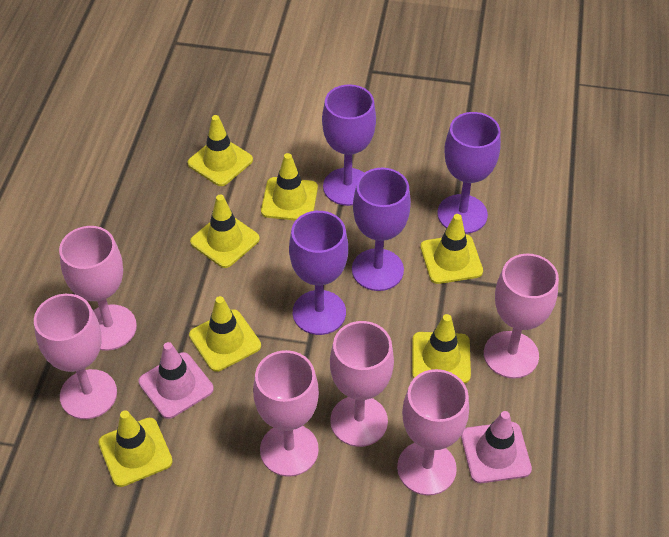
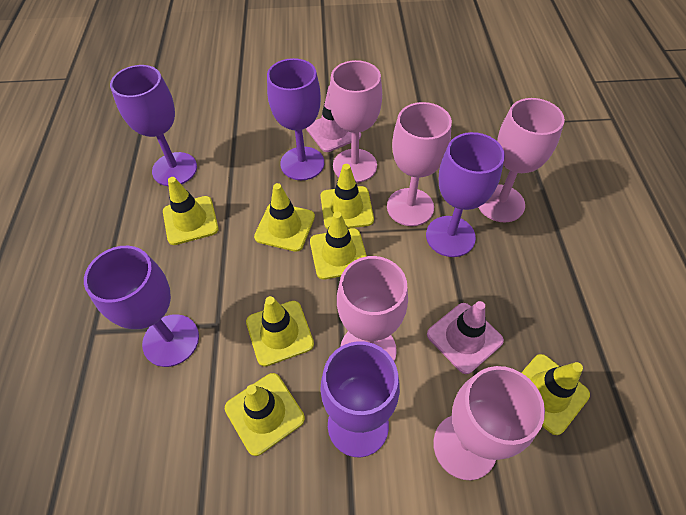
pink goblet: 6 -> 5
purple goblet: 4 -> 5

